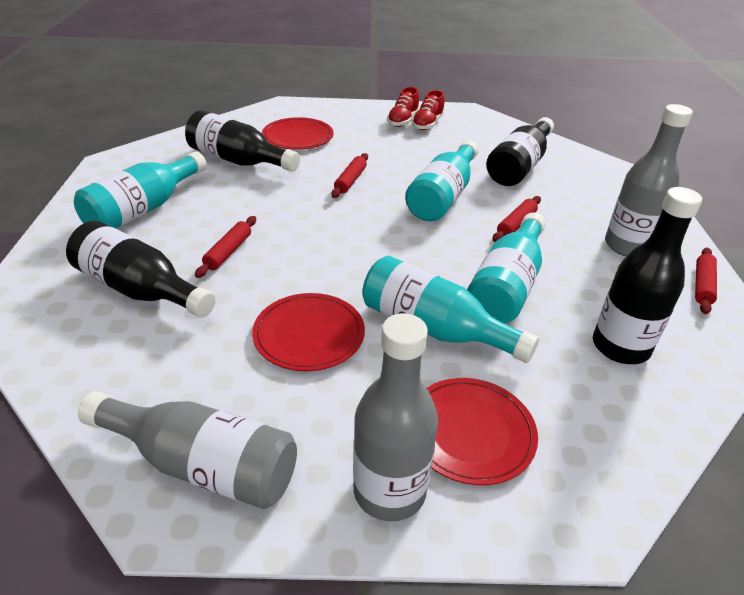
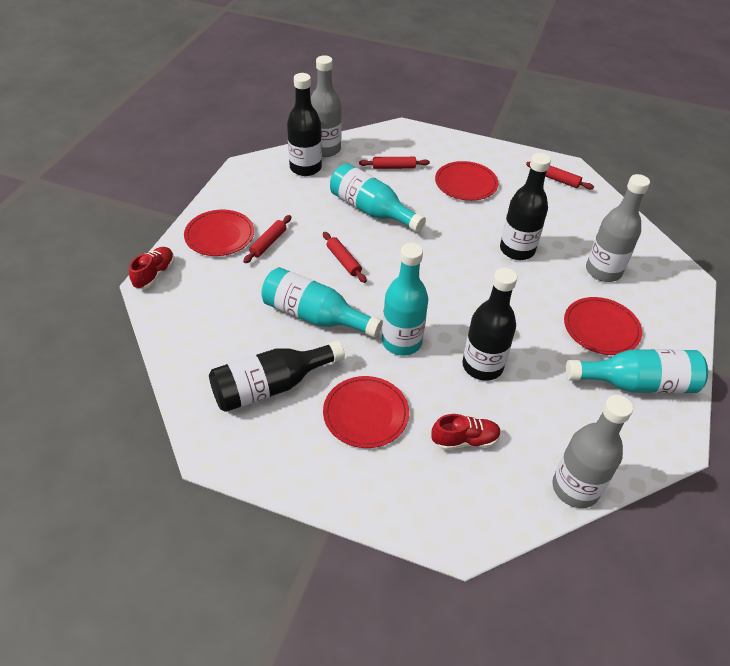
red plate: 3 -> 4

